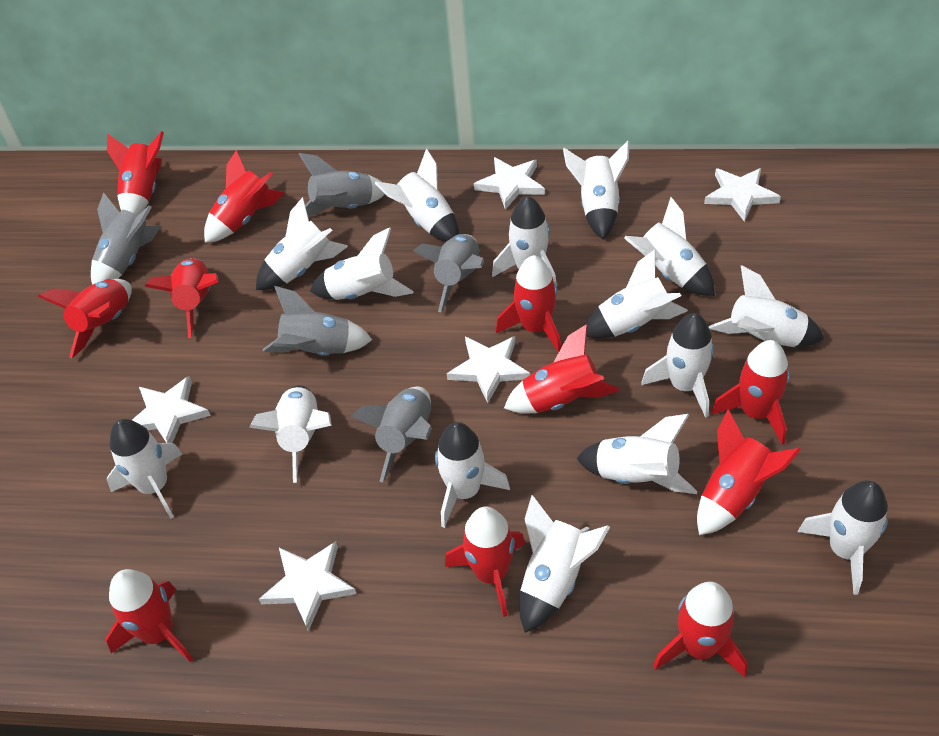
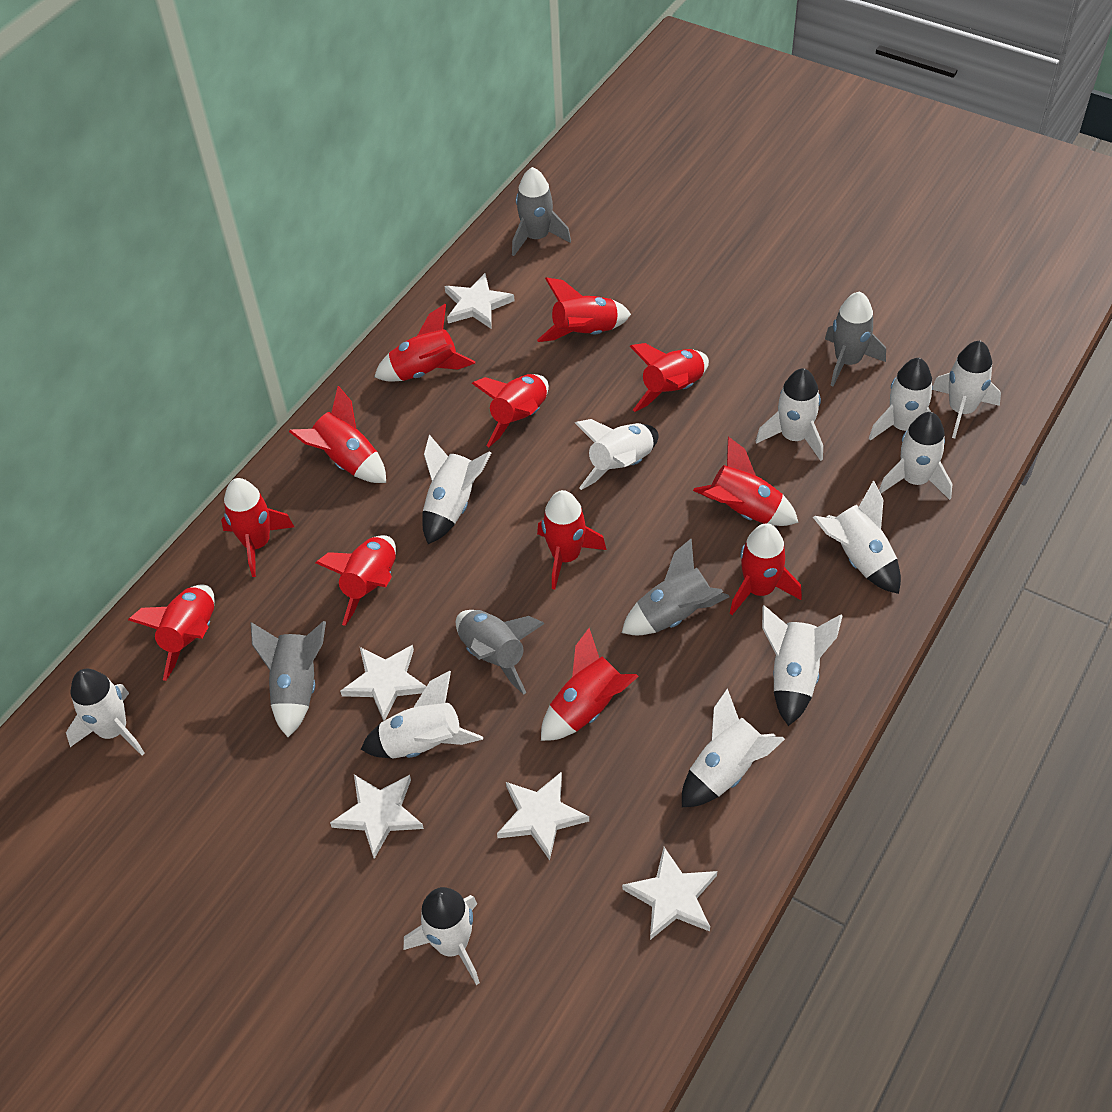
red rocket: 11 -> 12
white rocket: 15 -> 12

